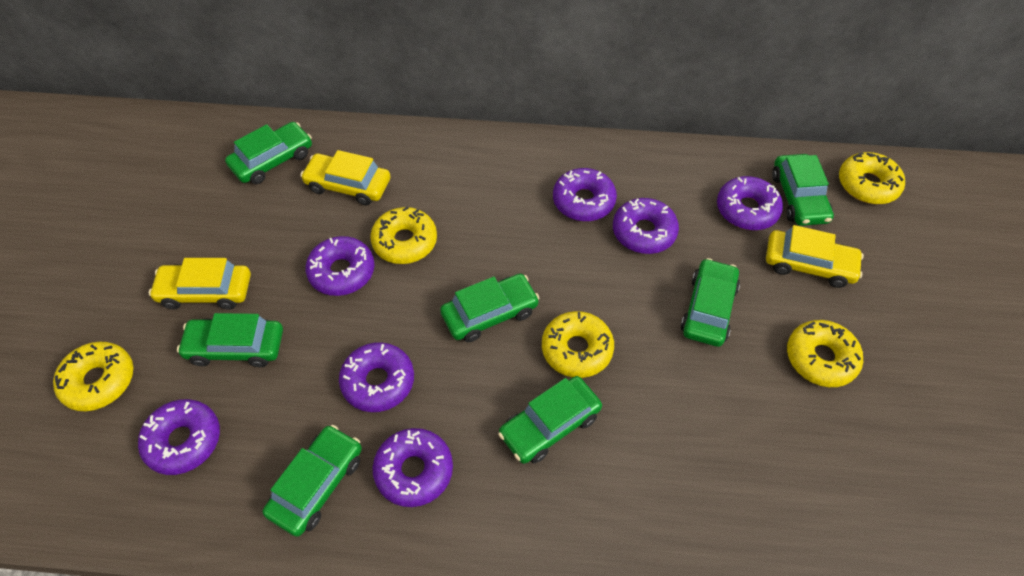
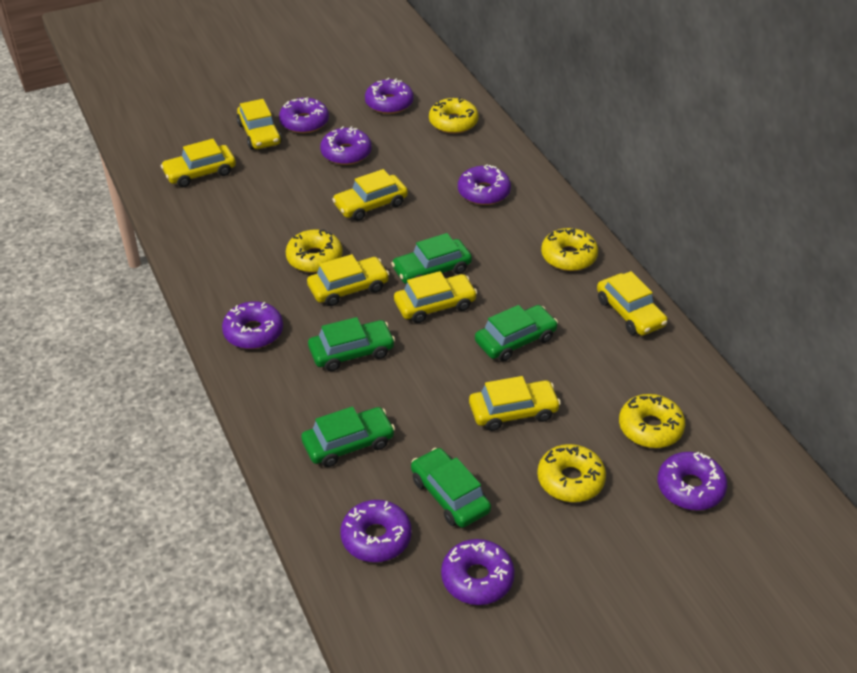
green car: 7 -> 5
purple donut: 7 -> 8
yellow car: 3 -> 7

